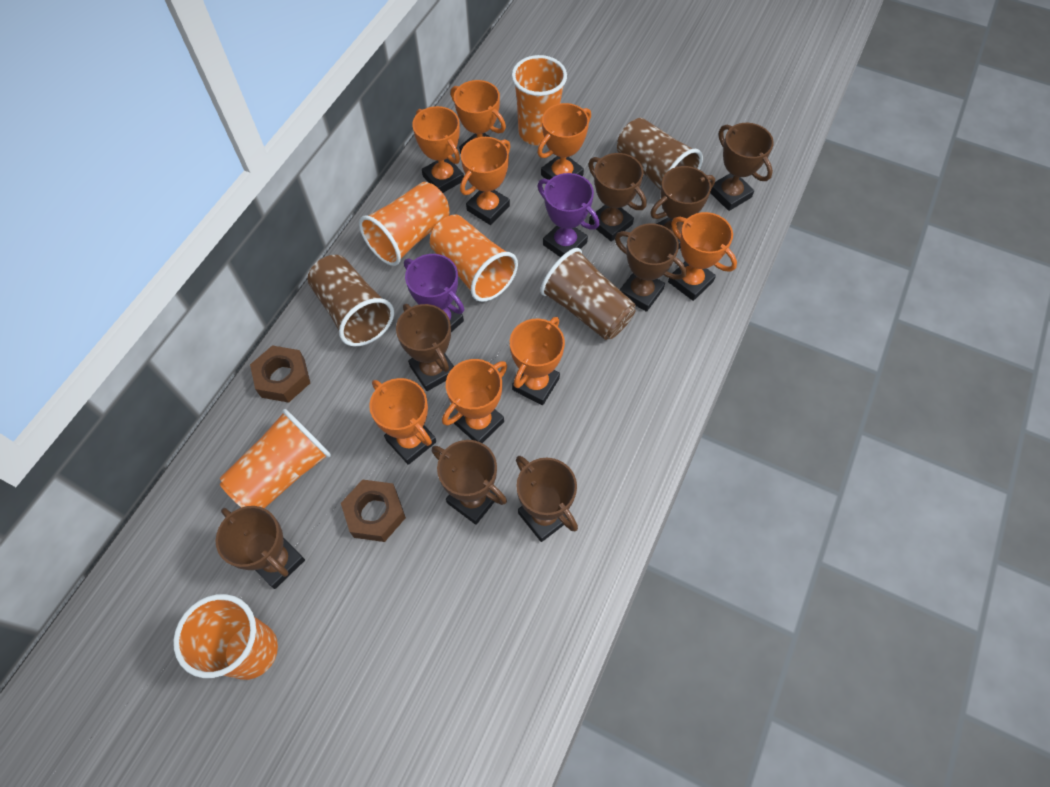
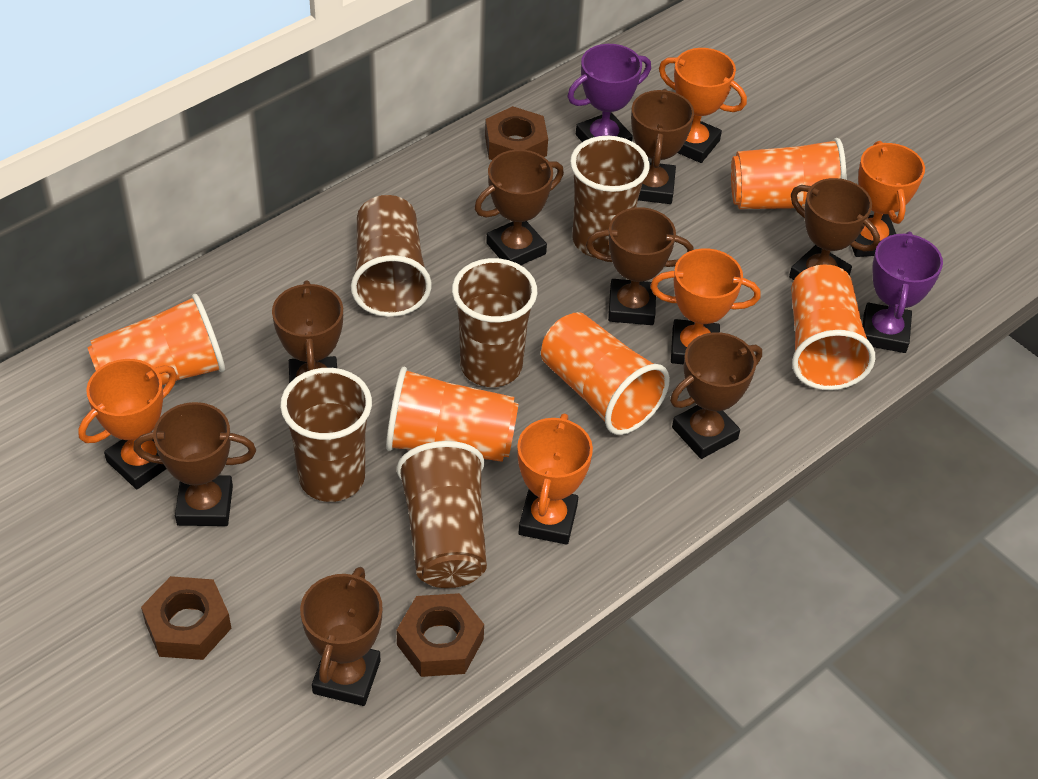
brown cup: 3 -> 5
brown nut: 2 -> 3
orange trophy: 8 -> 5

